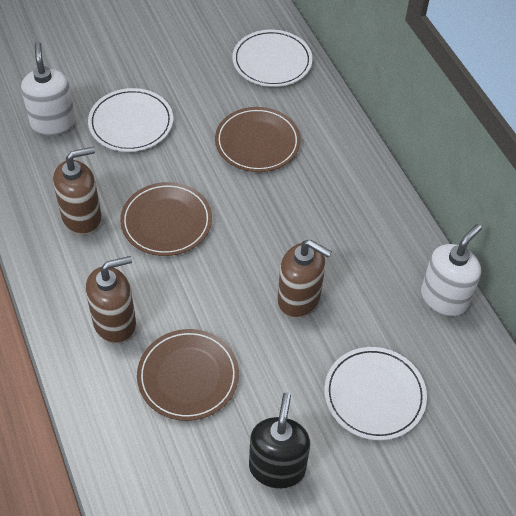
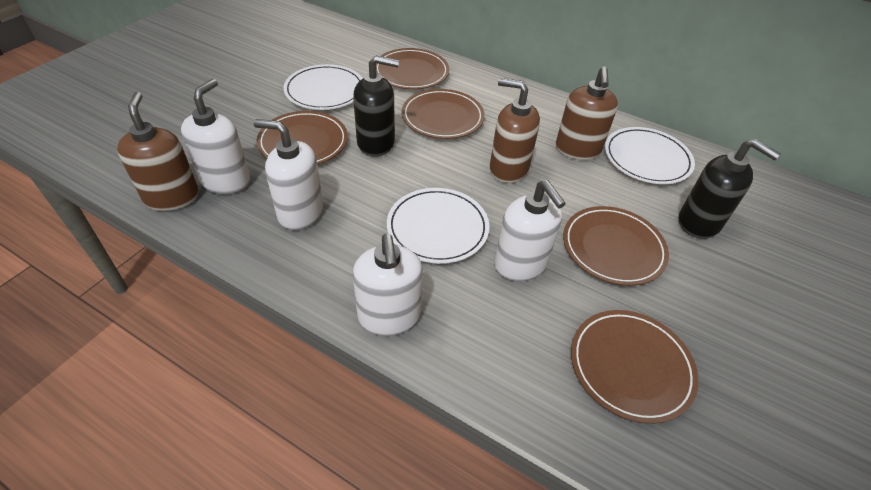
black soap dispenser: 1 -> 2
brown plate: 3 -> 5
white soap dispenser: 2 -> 4

